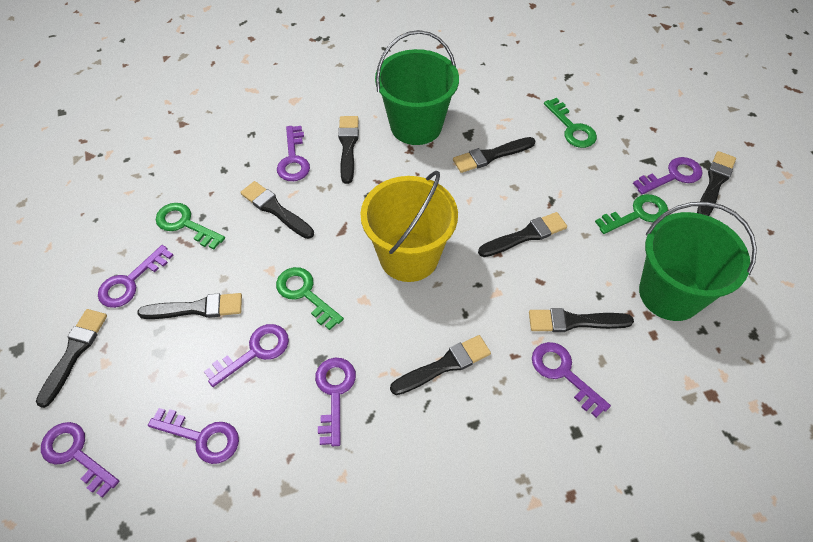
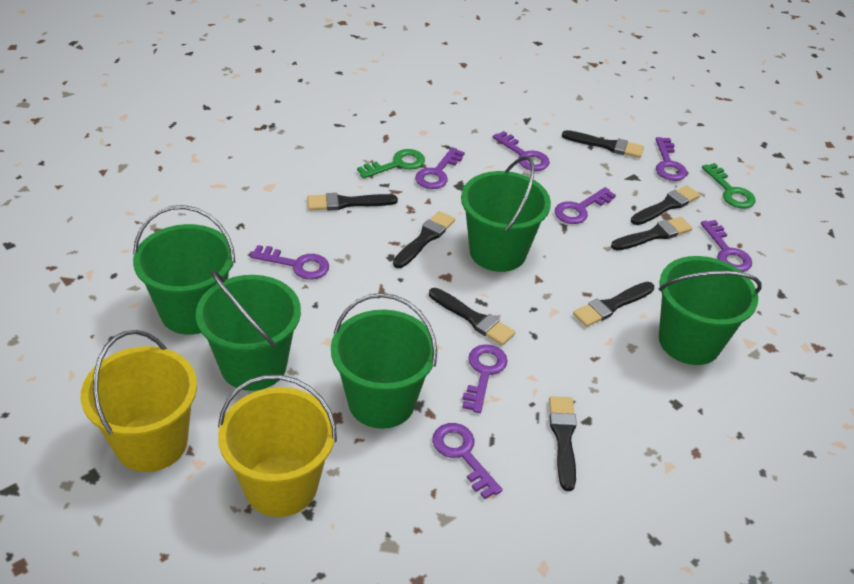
black brush: 9 -> 8
green bucket: 2 -> 5
green key: 4 -> 2
yellow bucket: 1 -> 2

